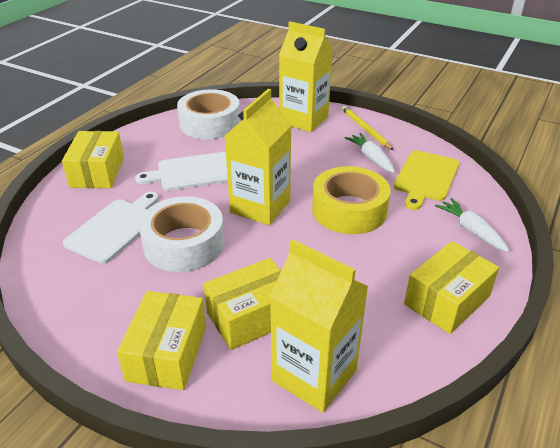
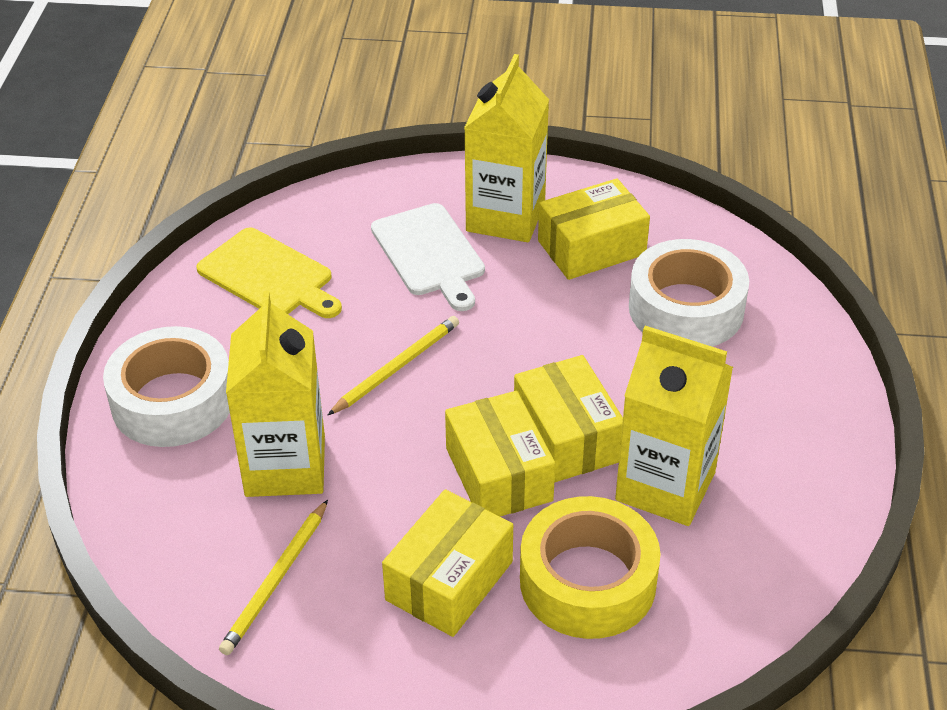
white carrot: 2 -> 0
white cutting board: 2 -> 1
yellow pencil: 1 -> 2

